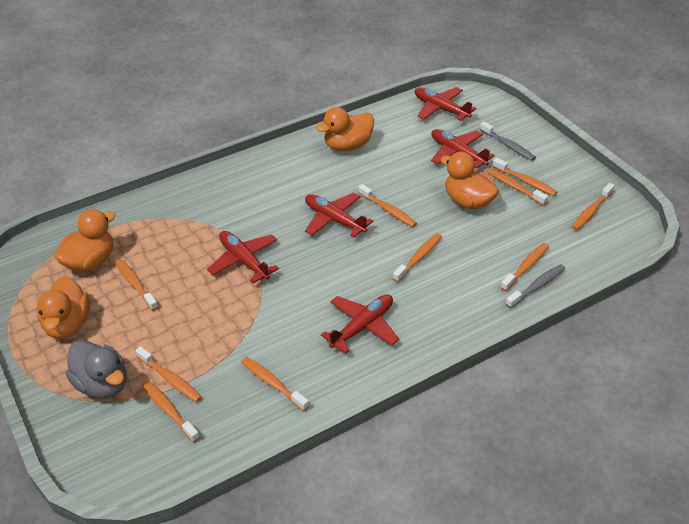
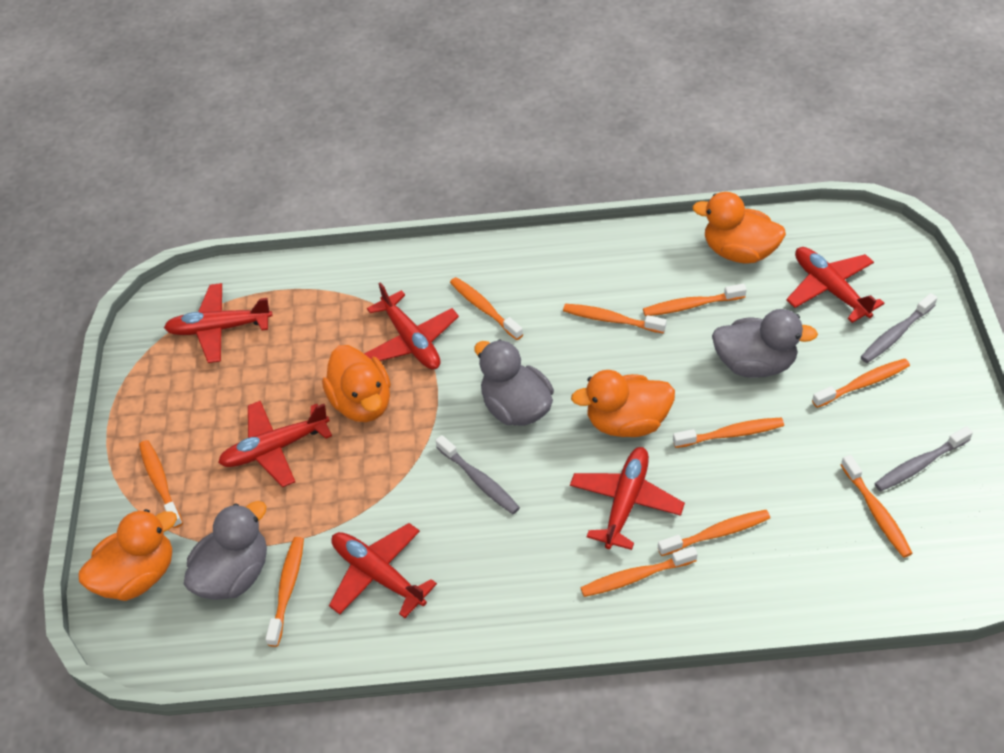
grey duck: 1 -> 3
grey toothbrush: 2 -> 3
red plane: 5 -> 6

